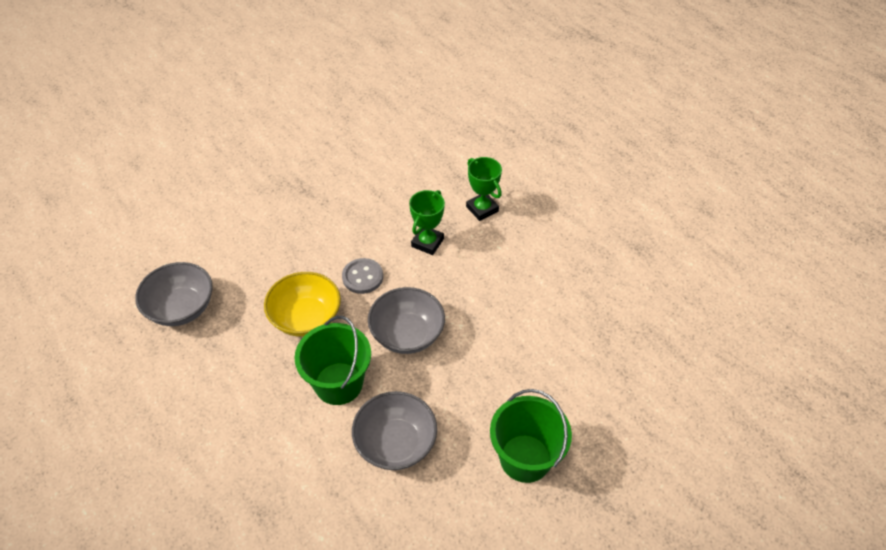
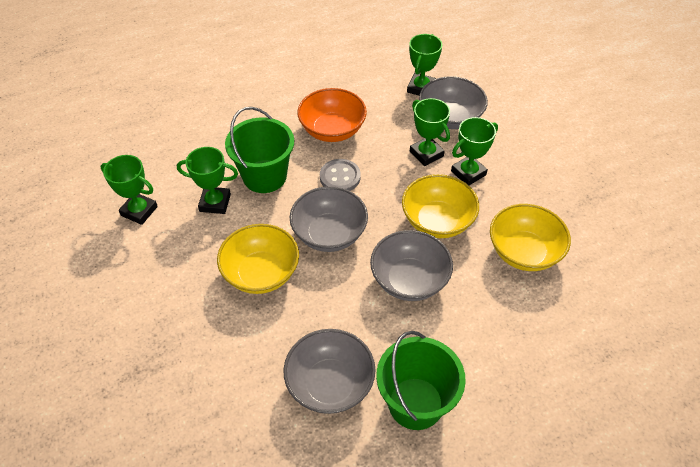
green trophy: 2 -> 5
grey bowl: 3 -> 4
orange bowl: 0 -> 1
yellow bowl: 1 -> 3

